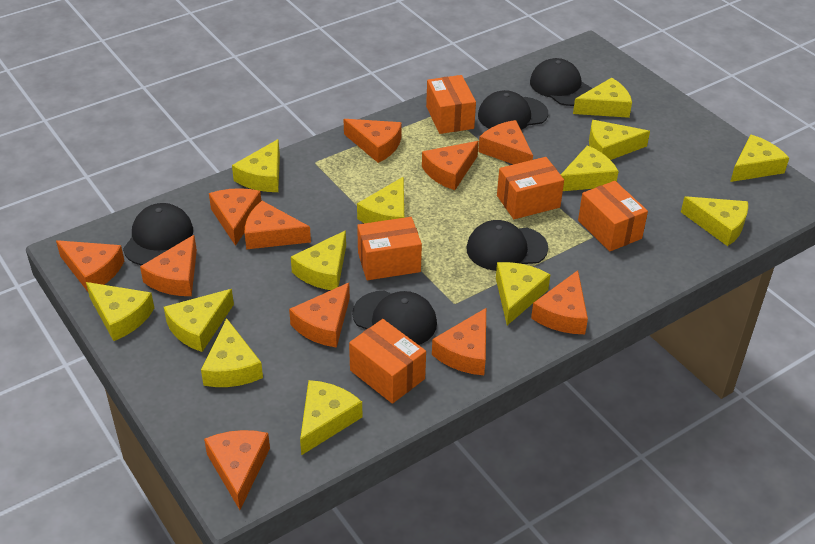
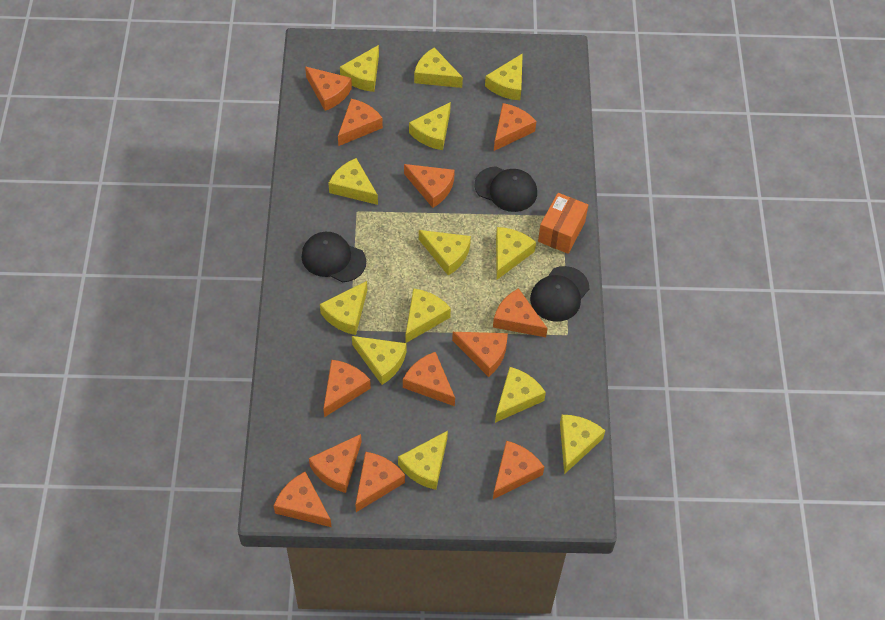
black cap: 5 -> 3
orange box: 5 -> 1
orange cheese: 11 -> 12

